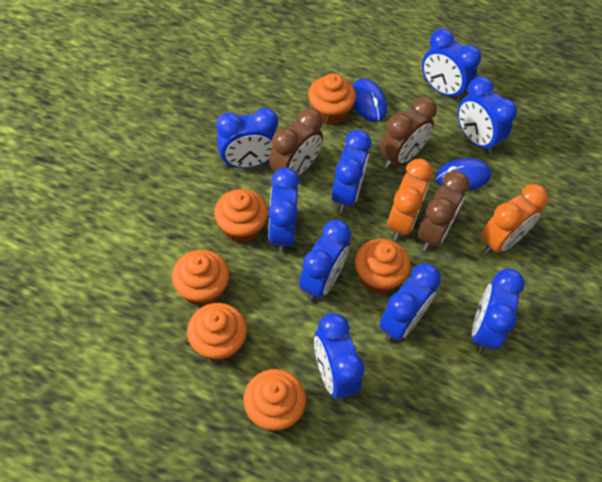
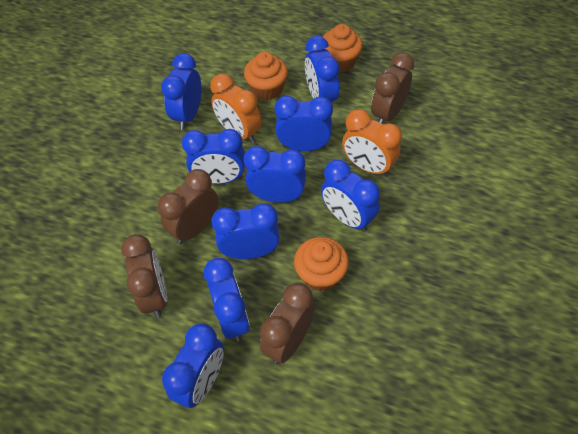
blue mouse: 2 -> 0
brown clock: 3 -> 4
orange cupcake: 6 -> 3

